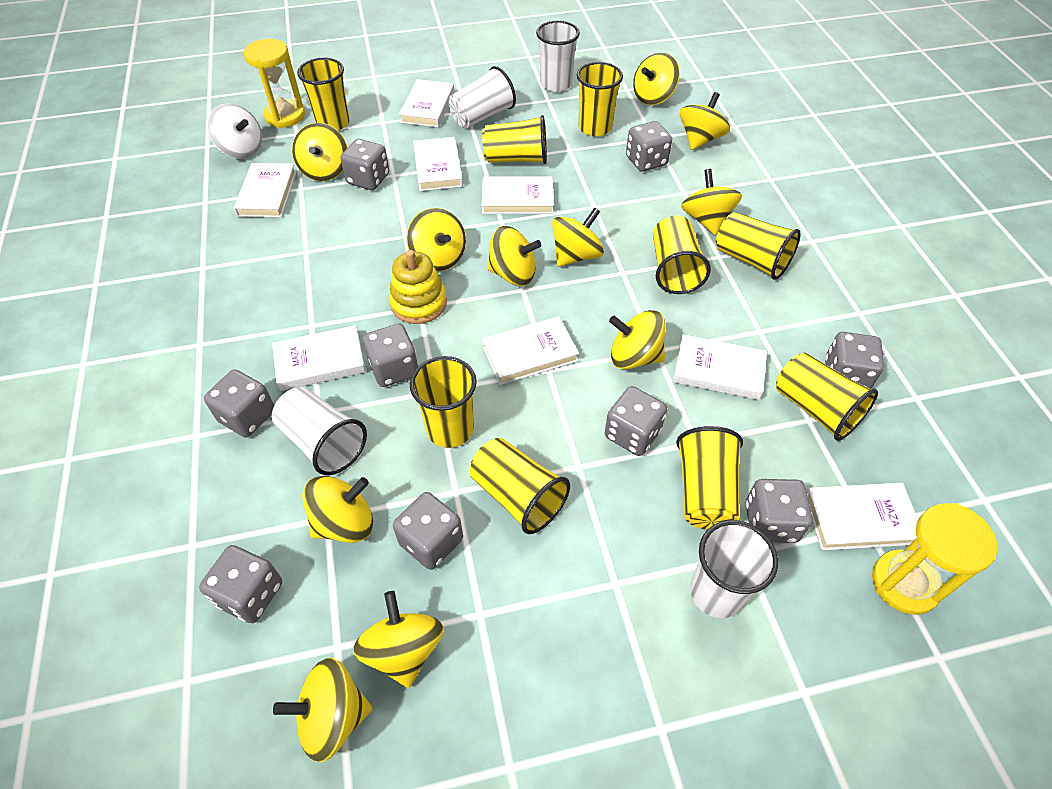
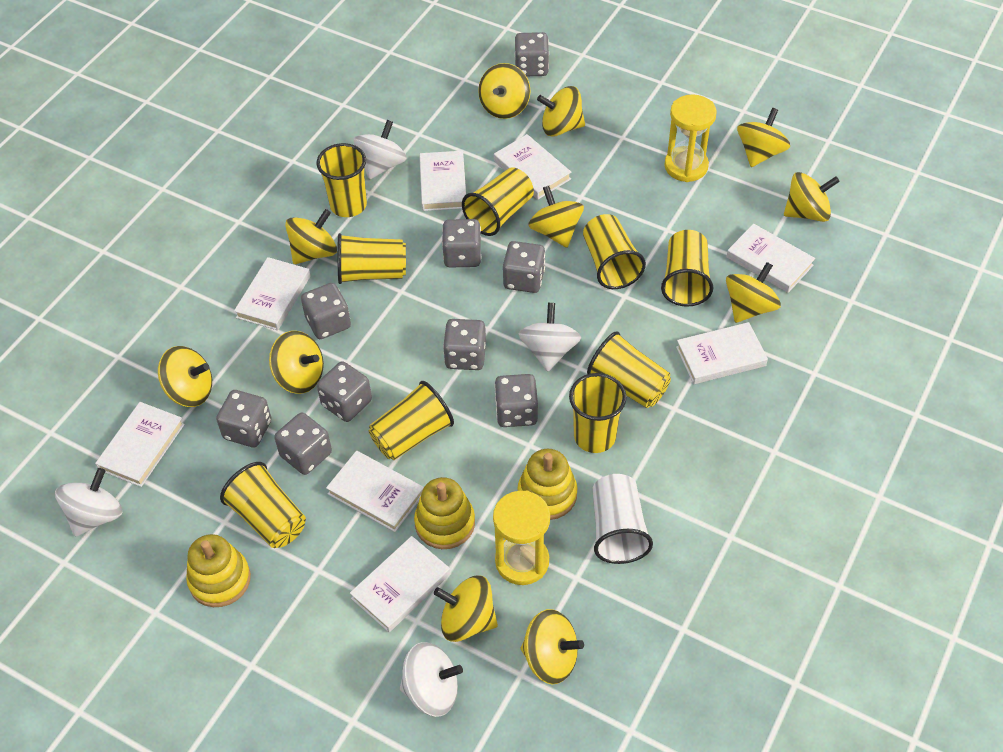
white cup: 4 -> 1
white spinning top: 1 -> 4
yellow stacking toy: 1 -> 3

